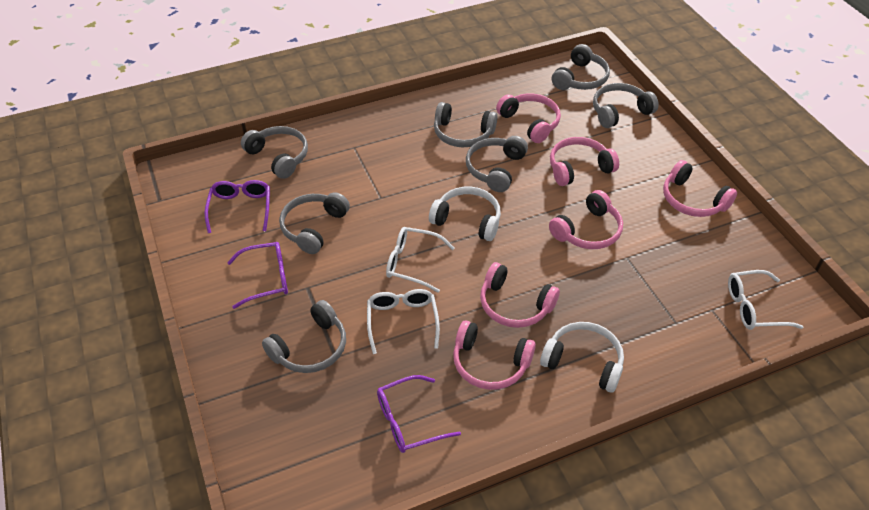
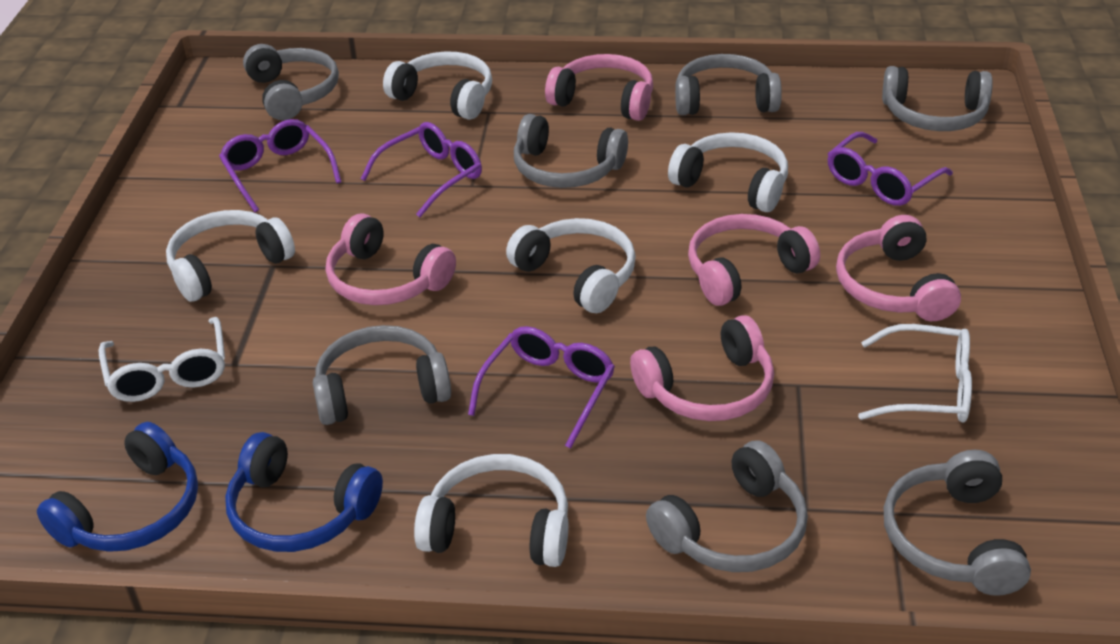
blue headphones: 0 -> 2
pink headphones: 6 -> 5
purple glasses: 3 -> 4
white glasses: 3 -> 2
white headphones: 2 -> 5

